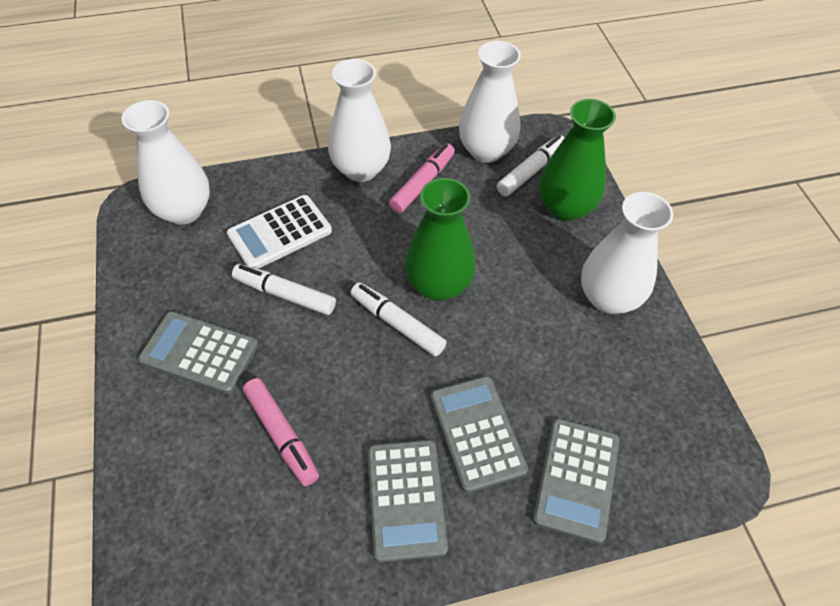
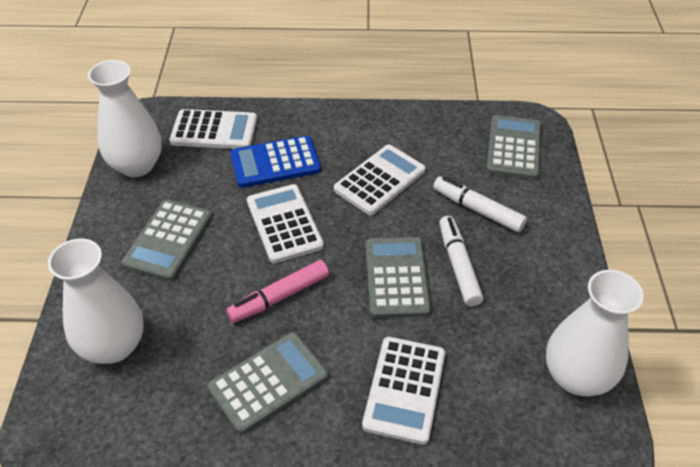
blue calculator: 0 -> 1
green vase: 2 -> 0
pink marker: 2 -> 1
white calculator: 1 -> 4
white marker: 3 -> 2
white vase: 4 -> 3

